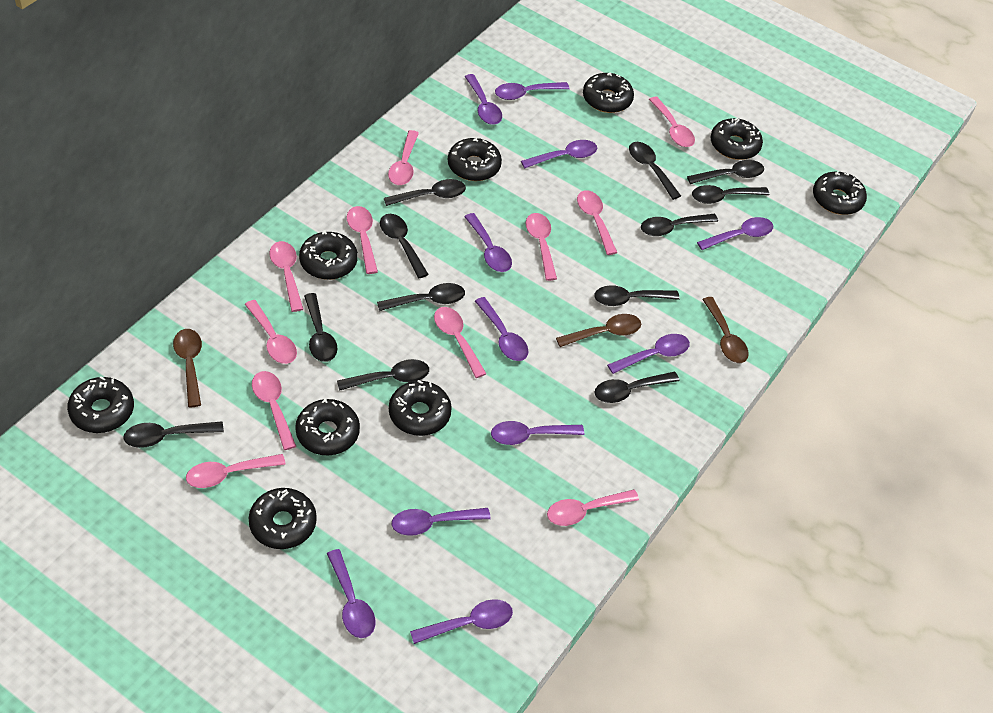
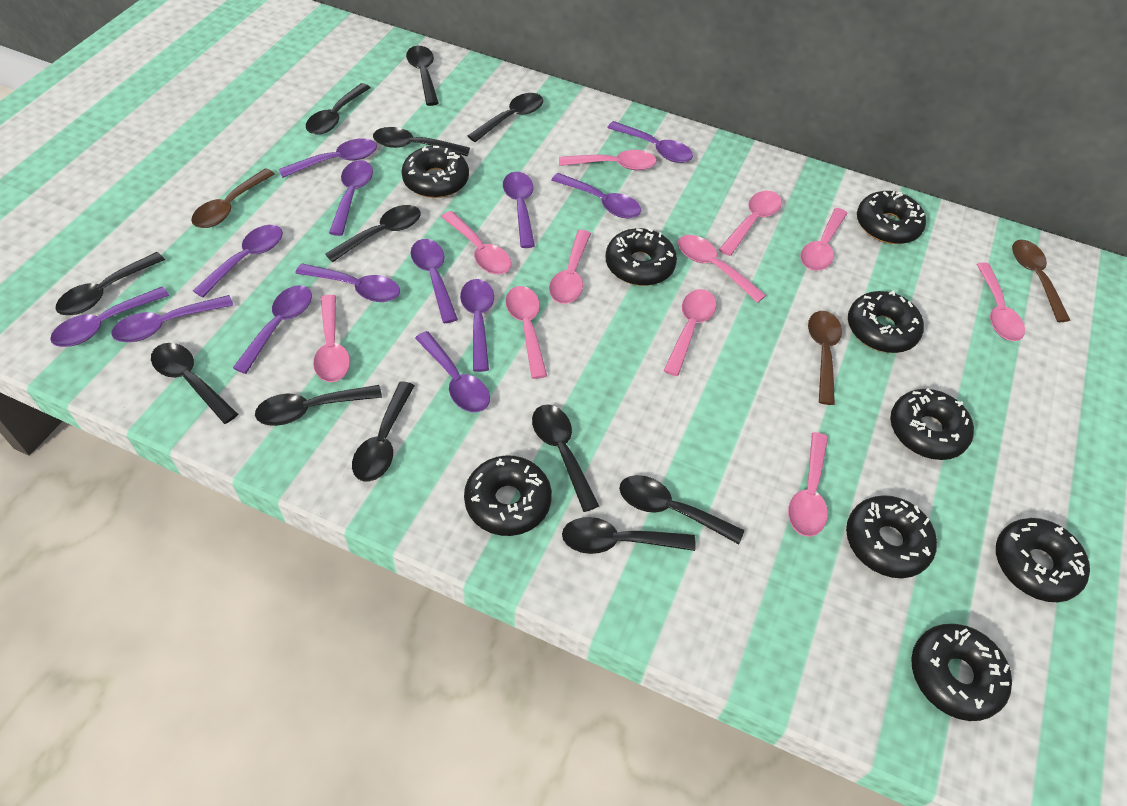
purple spoon: 11 -> 13

